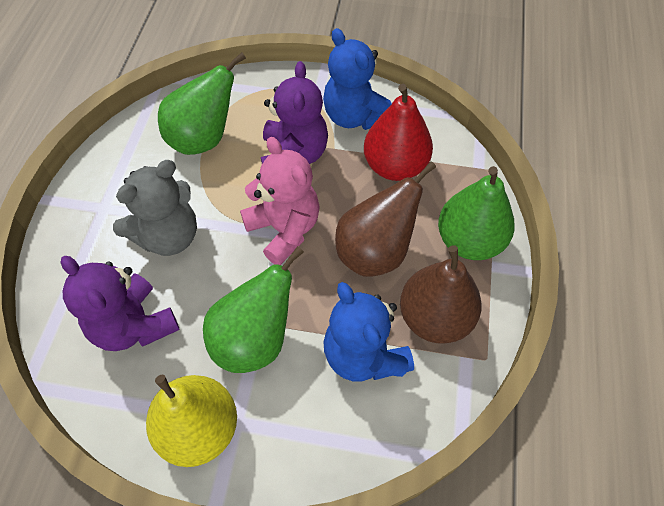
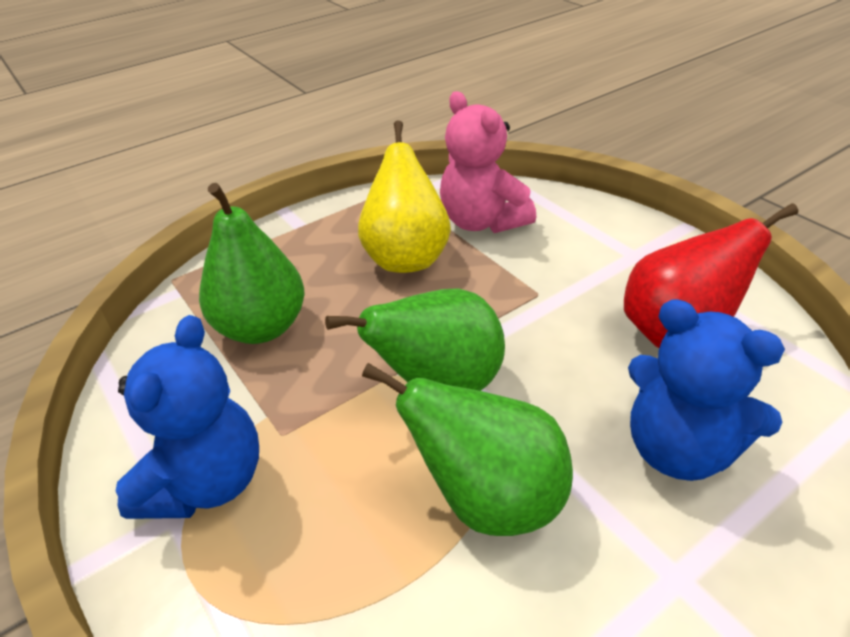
brown pear: 2 -> 0
grey teddy bear: 1 -> 0
purple teddy bear: 2 -> 0

